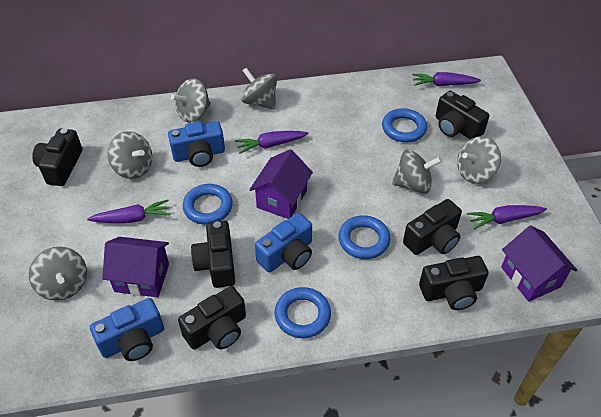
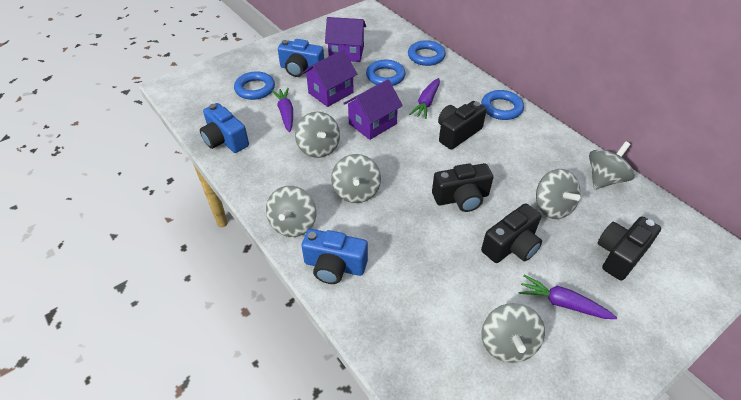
black camera: 6 -> 4
purple carrot: 4 -> 3

